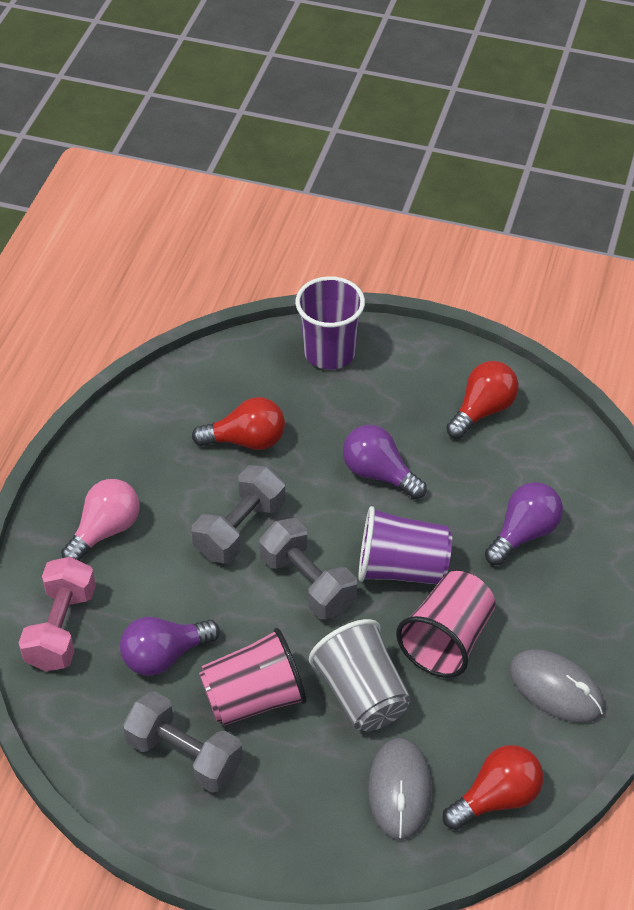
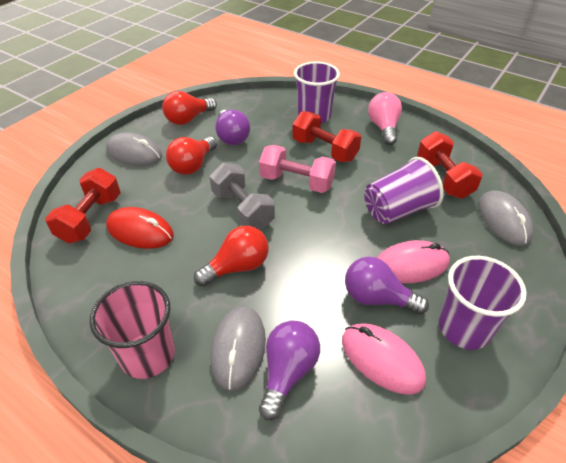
grey cup: 1 -> 0
grey dumbbell: 3 -> 1
grey mouse: 2 -> 3
pink cup: 2 -> 1
pink mouse: 0 -> 2
purple cup: 2 -> 3
red dumbbell: 0 -> 3
red mouse: 0 -> 1

